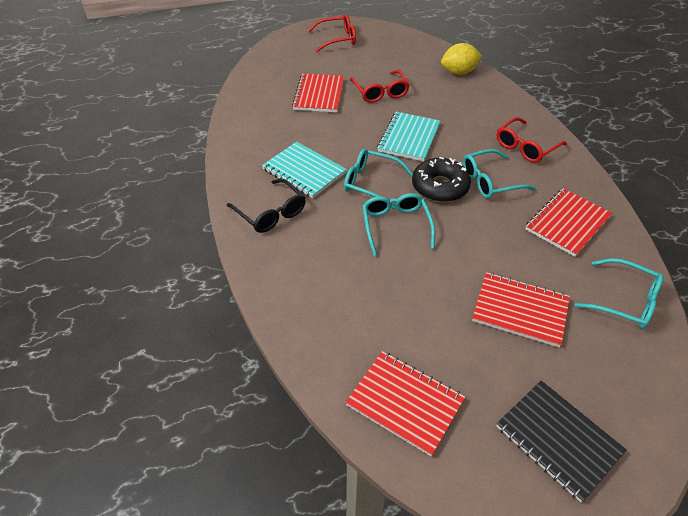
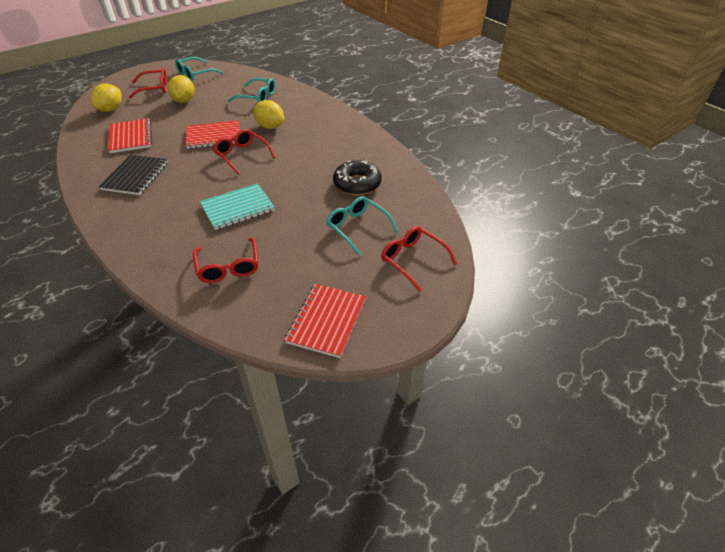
black glasses: 1 -> 0
red glasses: 3 -> 4
red notebook: 4 -> 3
turquoise glasses: 4 -> 3
turquoise notebook: 2 -> 1
yellow lemon: 1 -> 3

